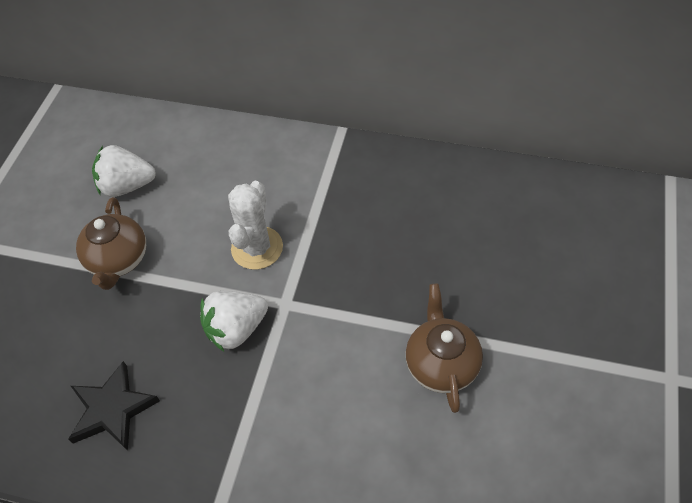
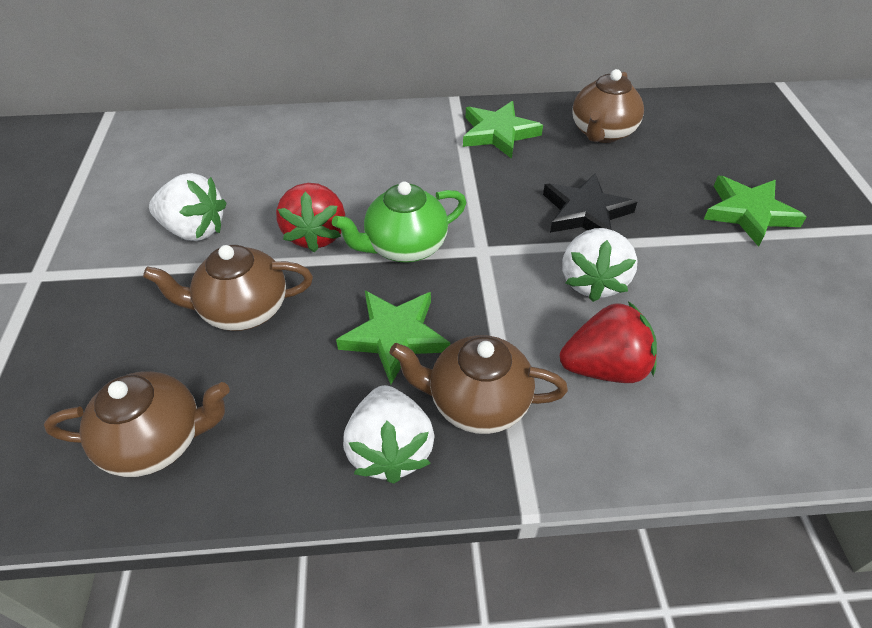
brown teapot: 2 -> 4
green star: 0 -> 3
green teapot: 0 -> 1
red strawberry: 0 -> 2
white cactus: 1 -> 0
white strawberry: 2 -> 3

